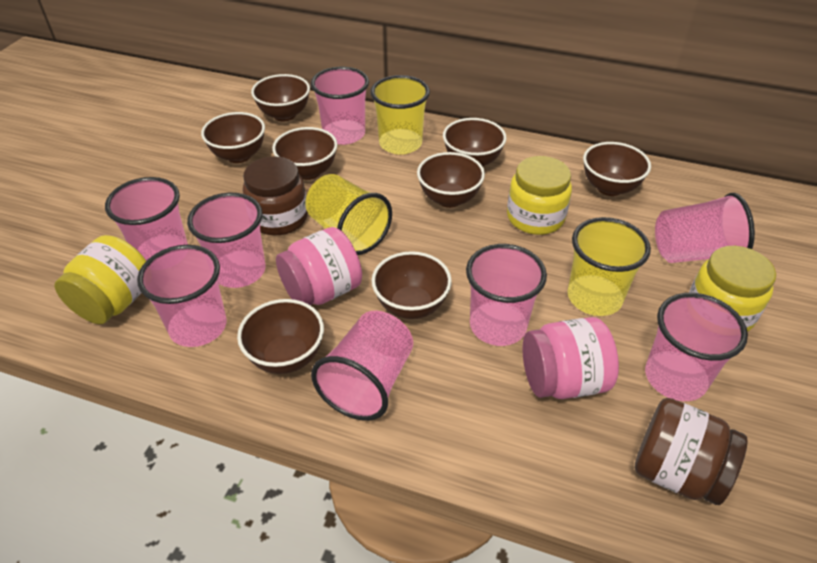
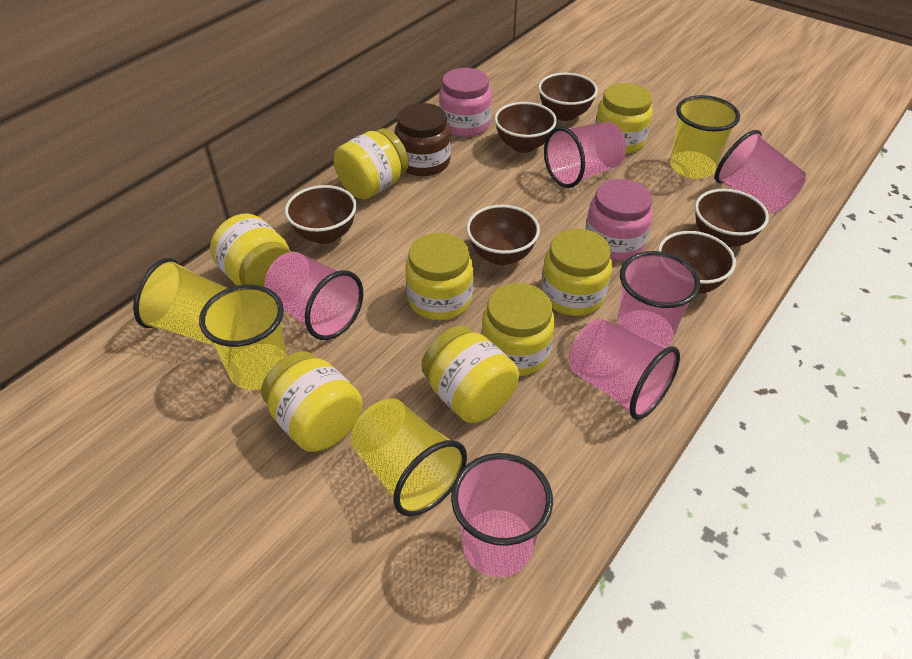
brown bowl: 8 -> 6
brown jar: 2 -> 1
pink cup: 8 -> 6
yellow cup: 3 -> 4
yellow jar: 3 -> 8

